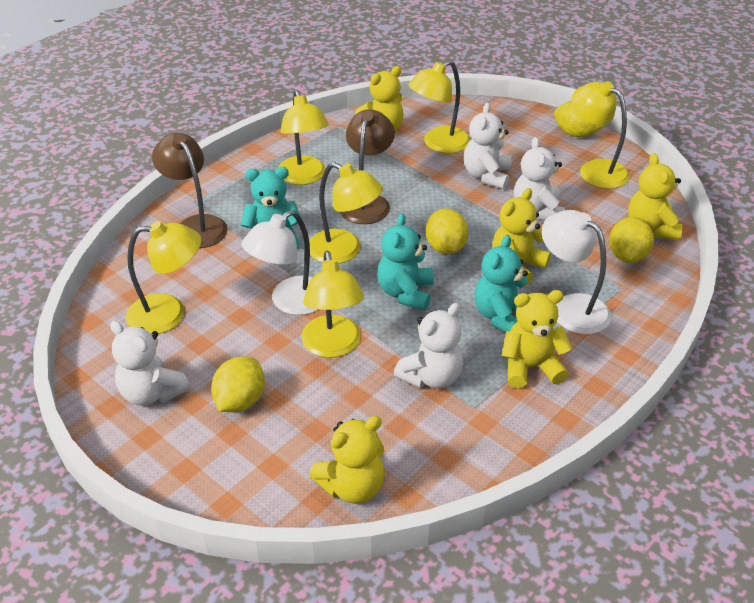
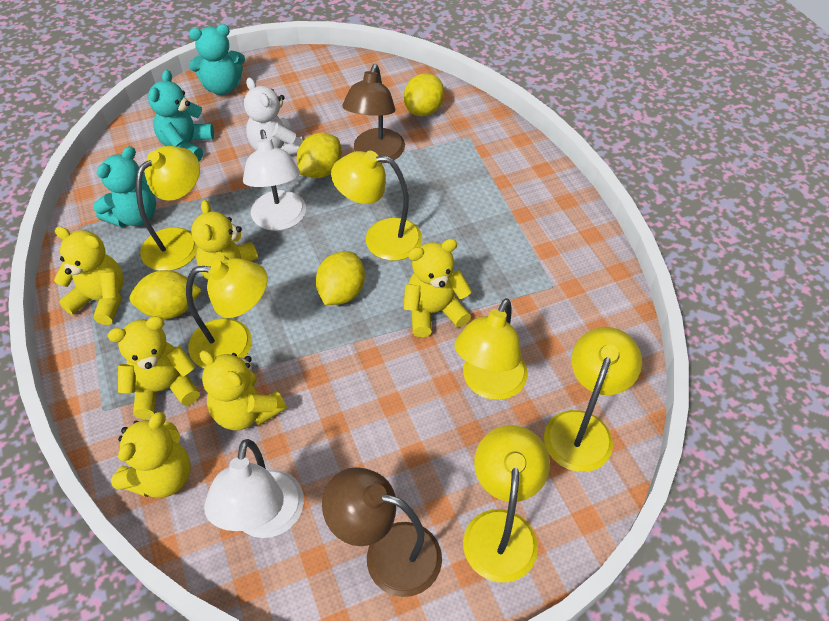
white teddy bear: 4 -> 1
yellow teddy bear: 5 -> 6

